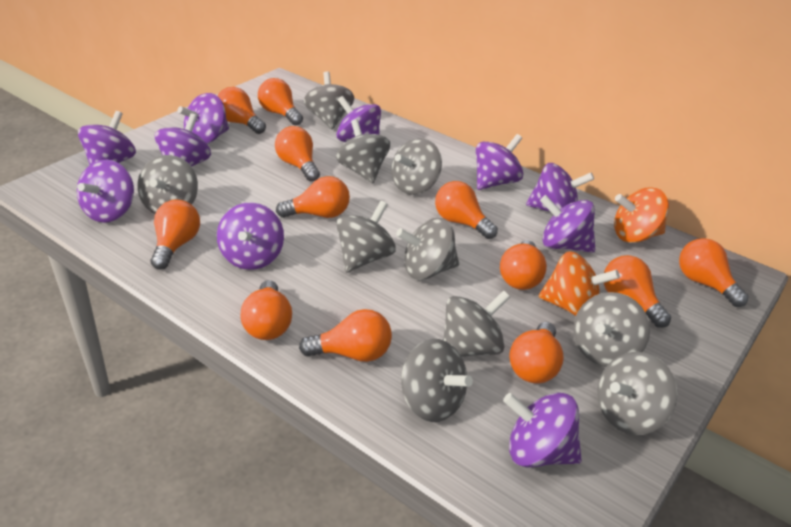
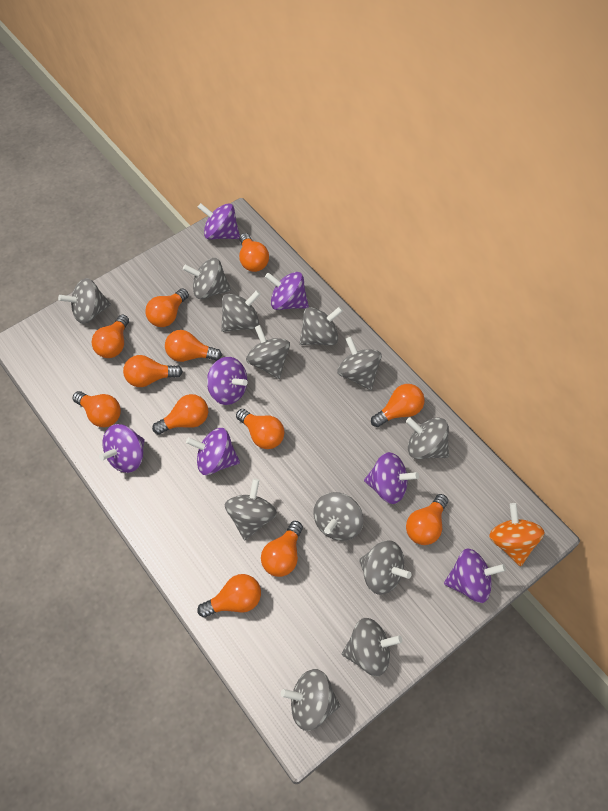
grey spinning top: 10 -> 12
orange spinning top: 2 -> 1
purple spinning top: 10 -> 7

